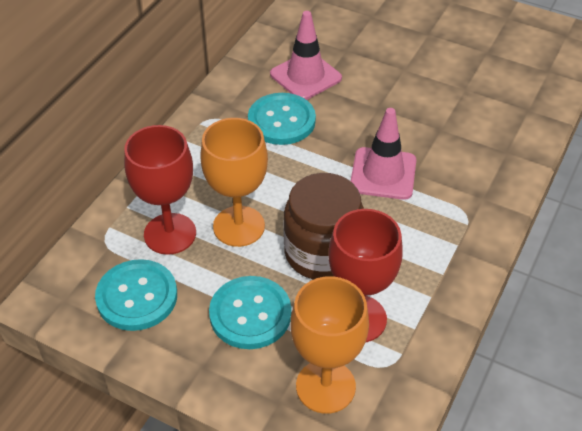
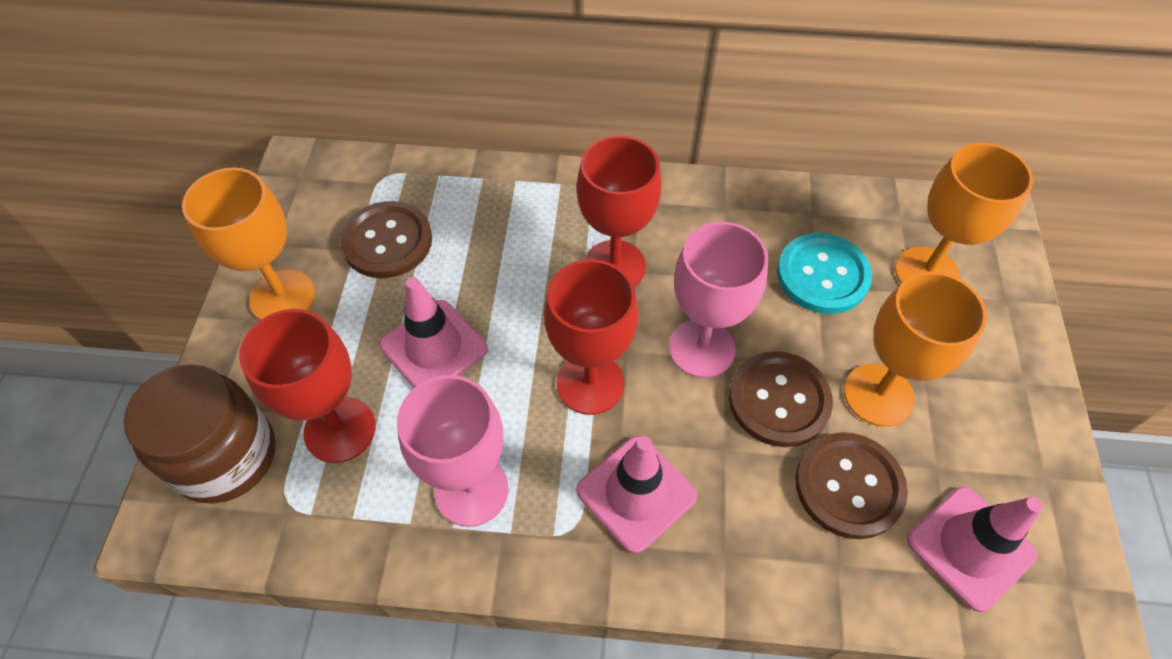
brown button: 0 -> 3
orange goblet: 2 -> 3
pink goblet: 0 -> 2
pink traffic cone: 2 -> 3
red goblet: 2 -> 3
turquoise button: 3 -> 1

